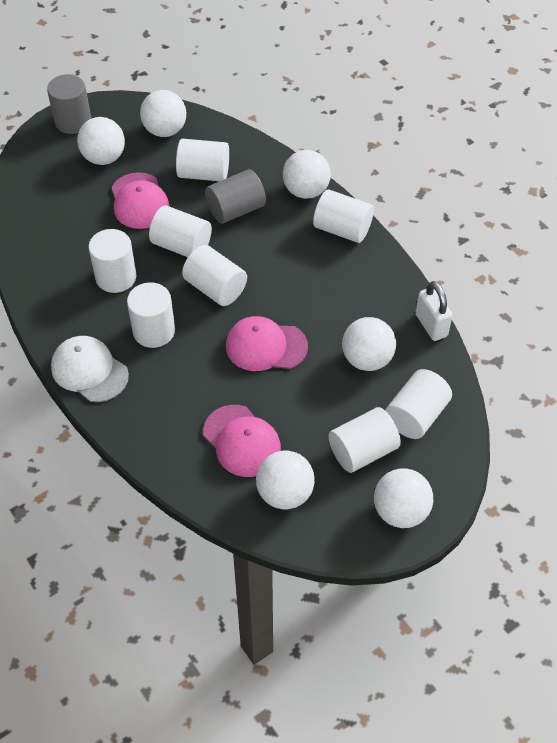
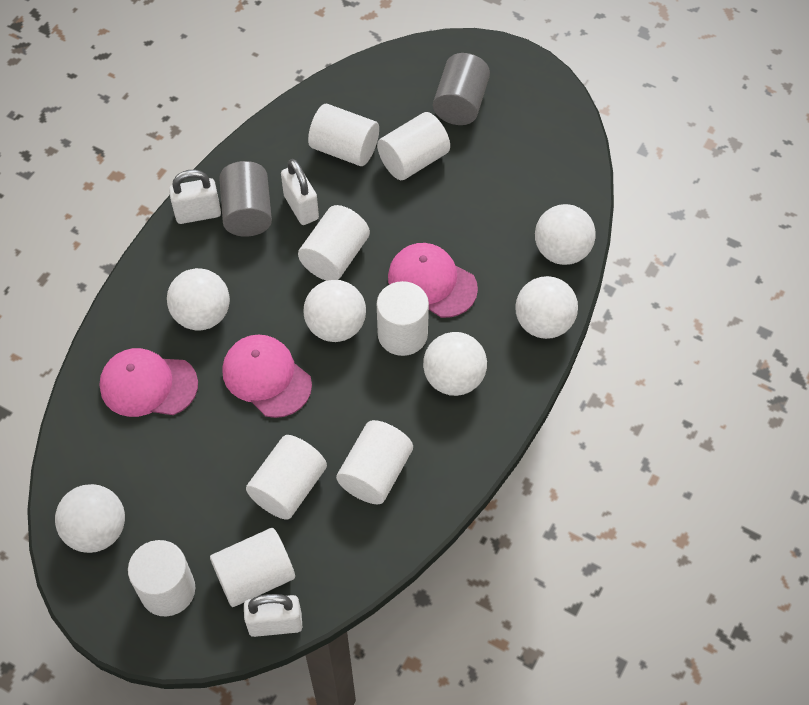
white cap: 1 -> 0
white padlock: 1 -> 3

